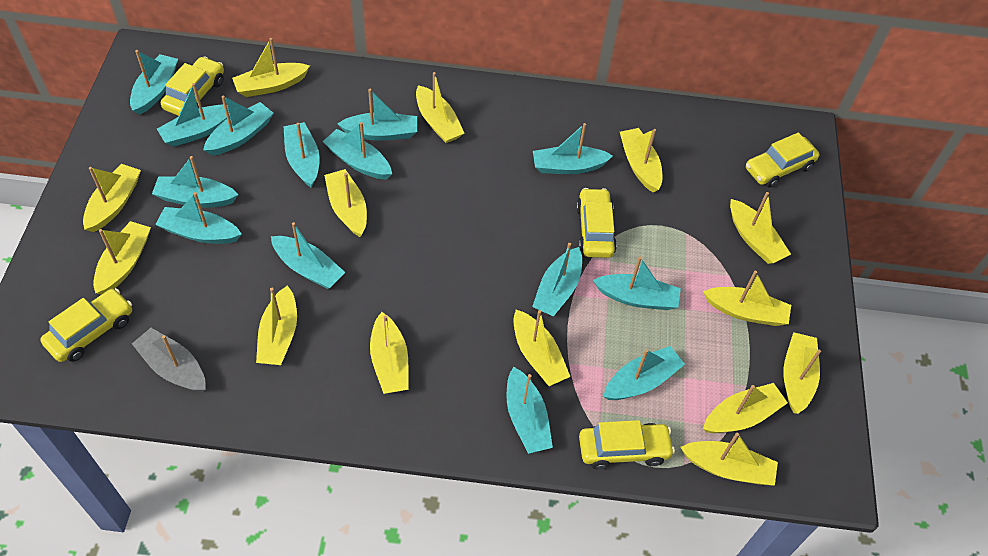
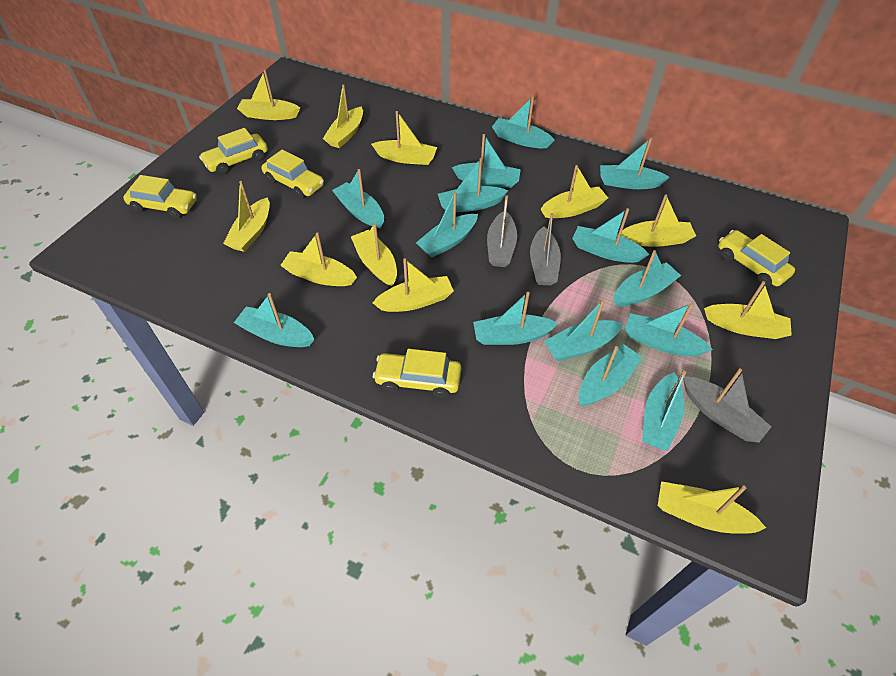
grey boat: 1 -> 3
yellow boat: 14 -> 11

